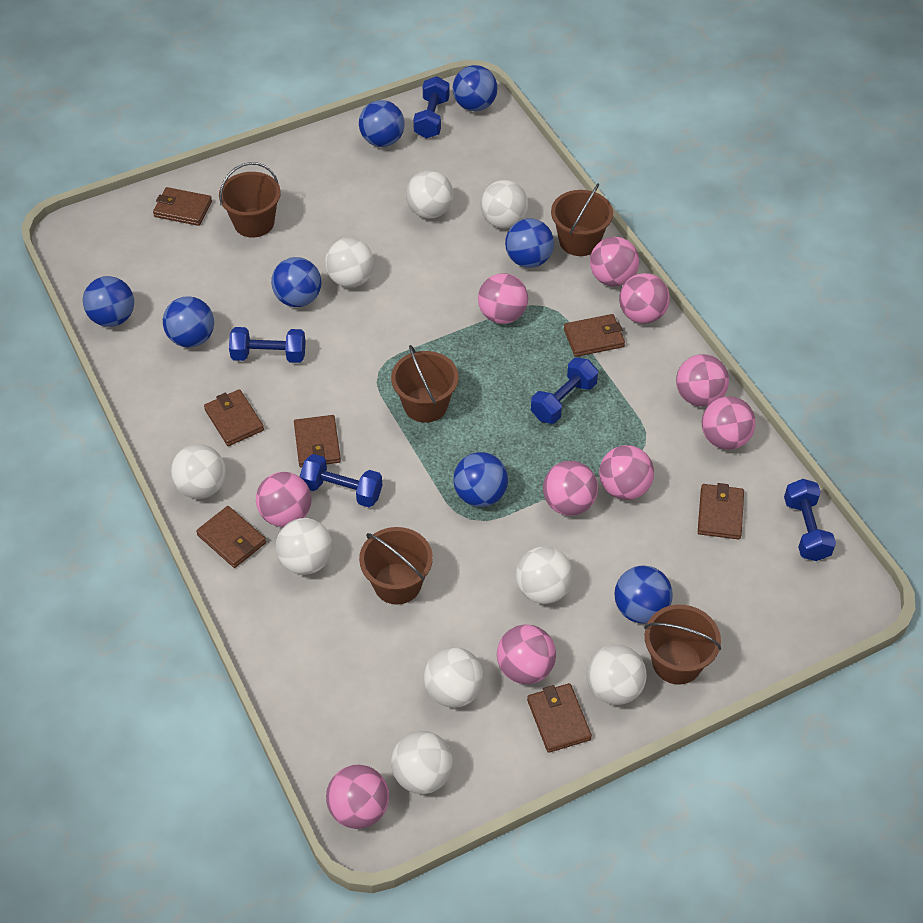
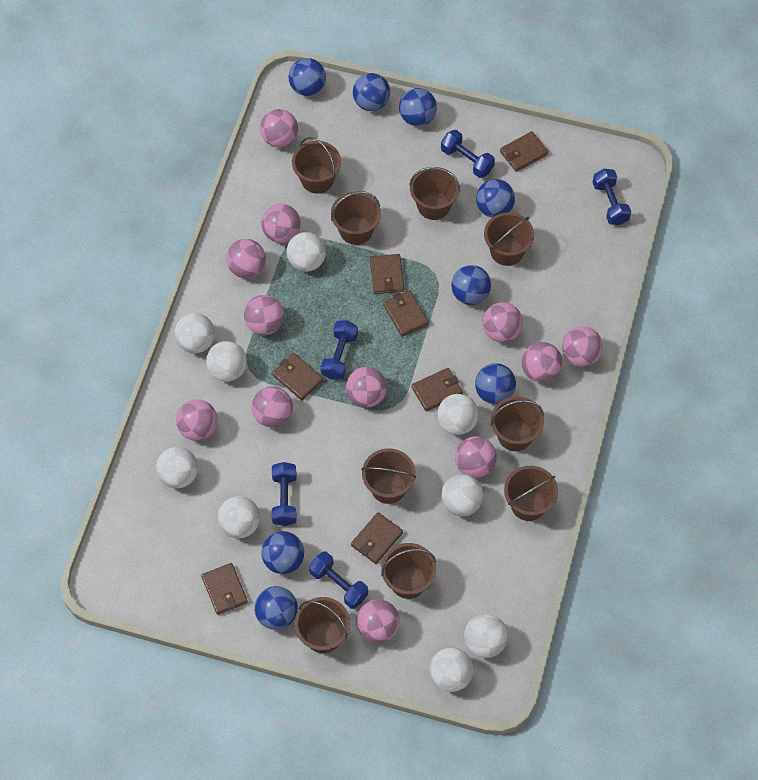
brown bucket: 5 -> 9
pink ball: 10 -> 12

